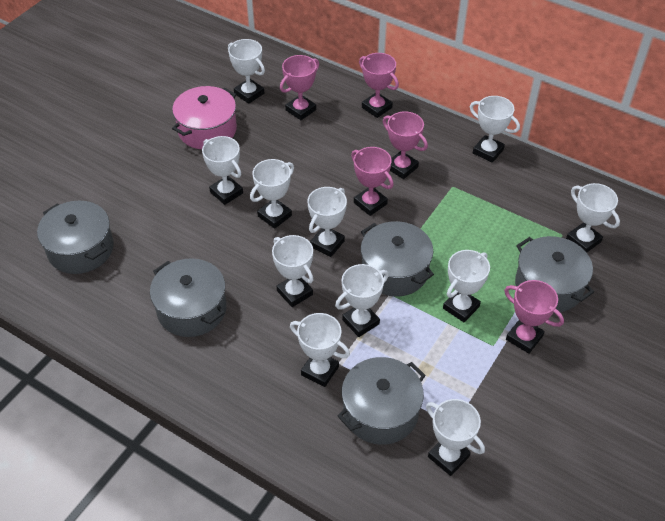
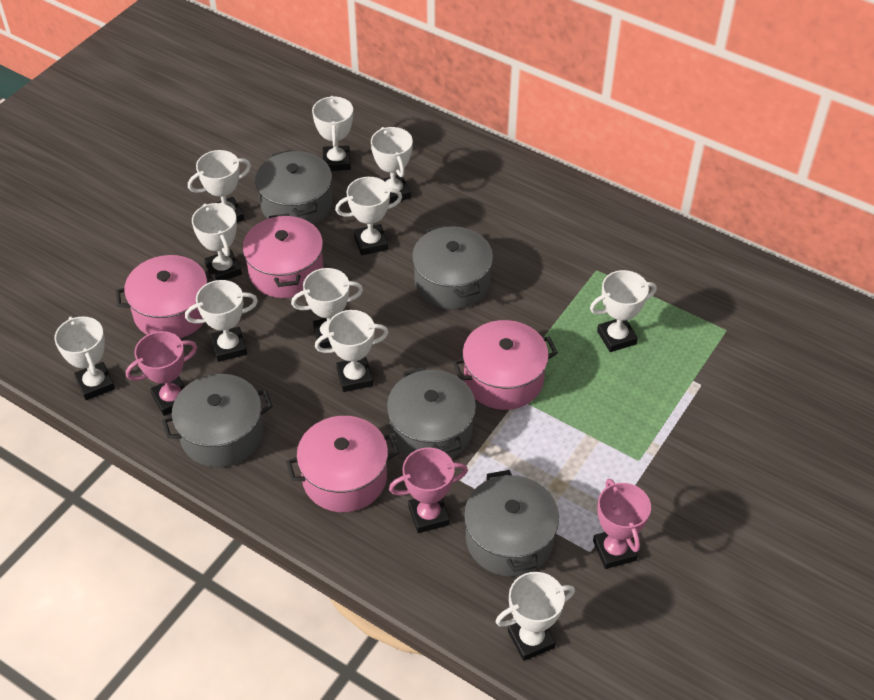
pink pot: 1 -> 4
pink trophy: 5 -> 3

